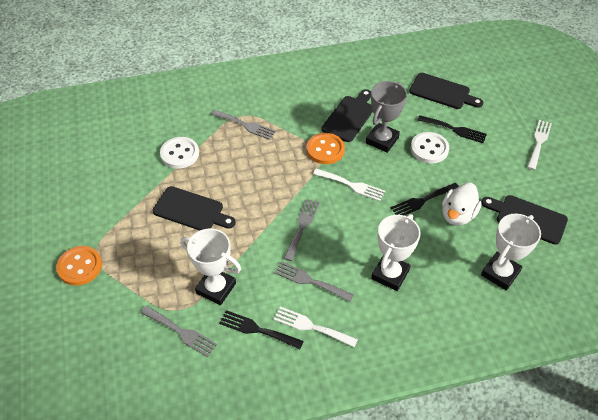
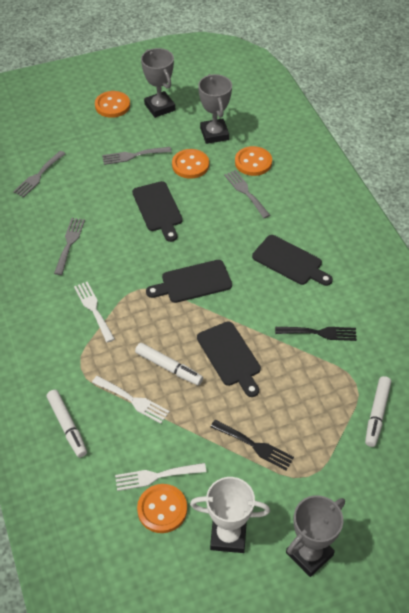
black fork: 3 -> 2
grey trophy: 1 -> 3
orange button: 2 -> 4
white button: 2 -> 0
white duck: 1 -> 0
white marker: 0 -> 3
white trophy: 3 -> 1

